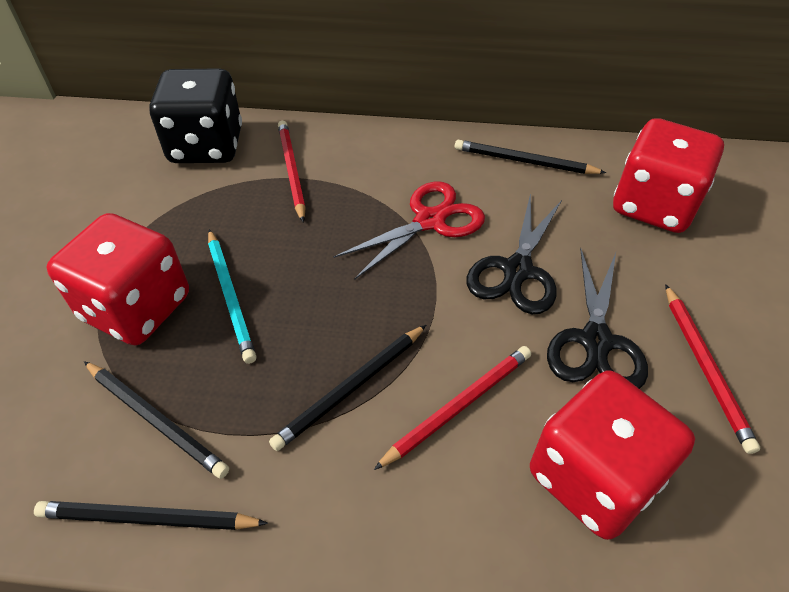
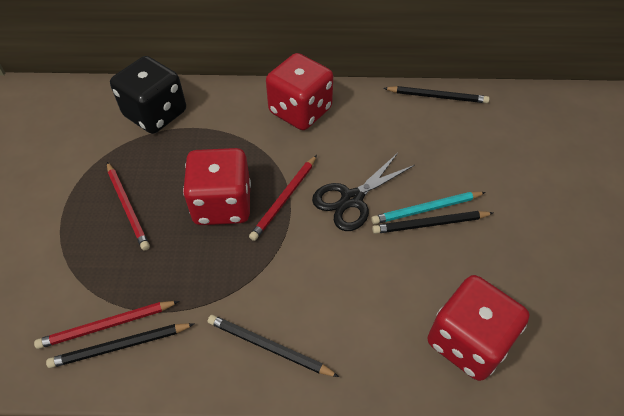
black scissors: 2 -> 1
red scissors: 1 -> 0

